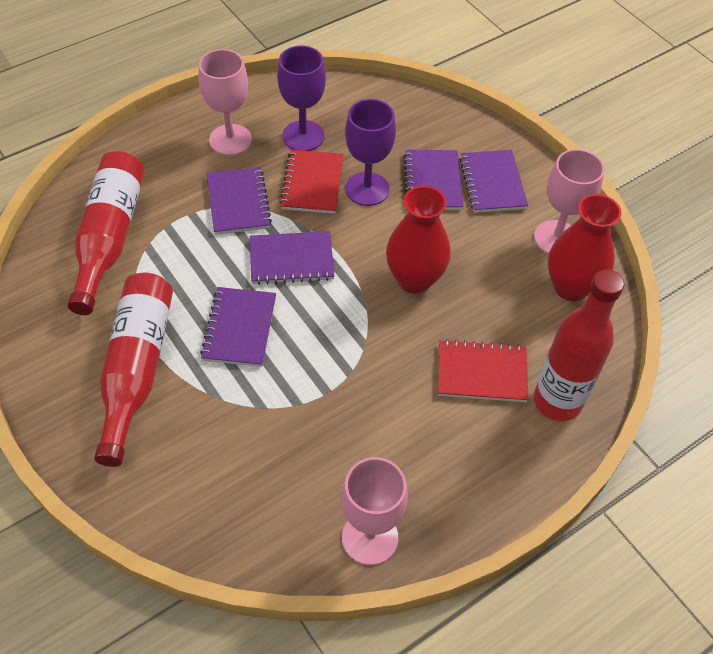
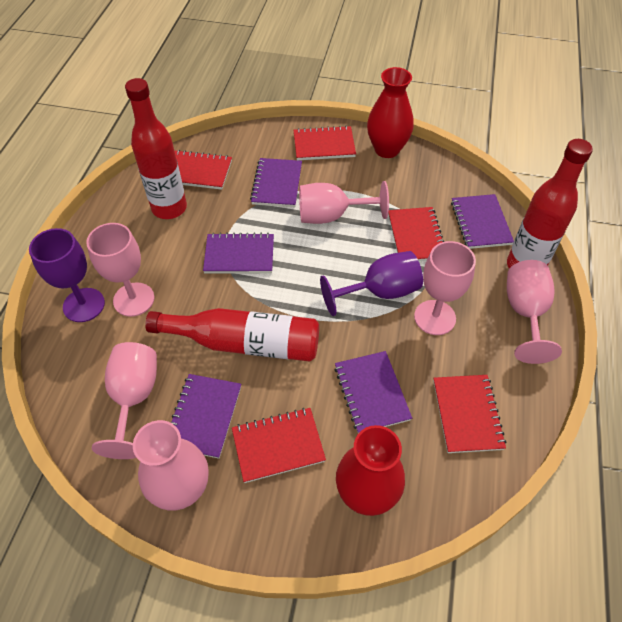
pink goblet: 3 -> 5
pink vase: 0 -> 1
red notebook: 2 -> 5

